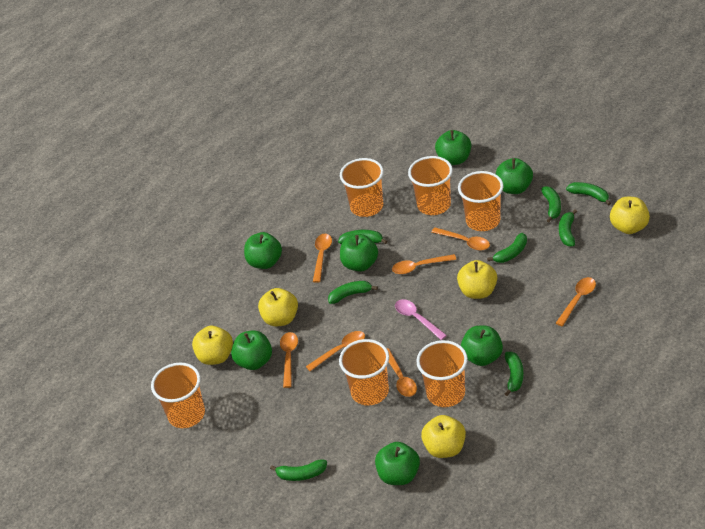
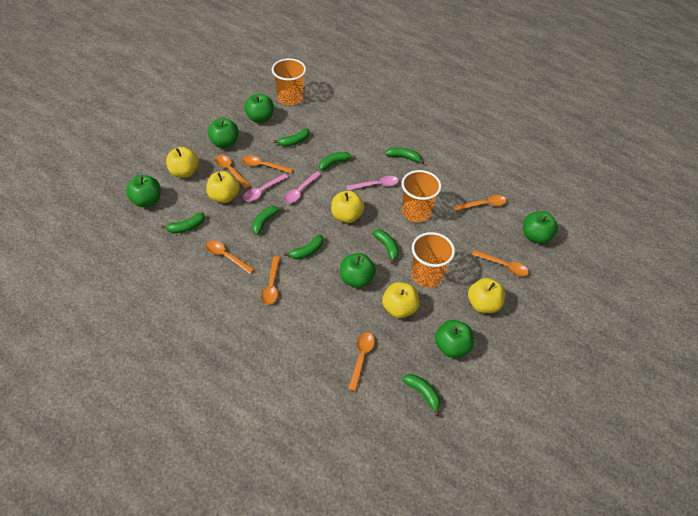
green apple: 7 -> 6
orange cup: 6 -> 3
pink spoon: 1 -> 3

